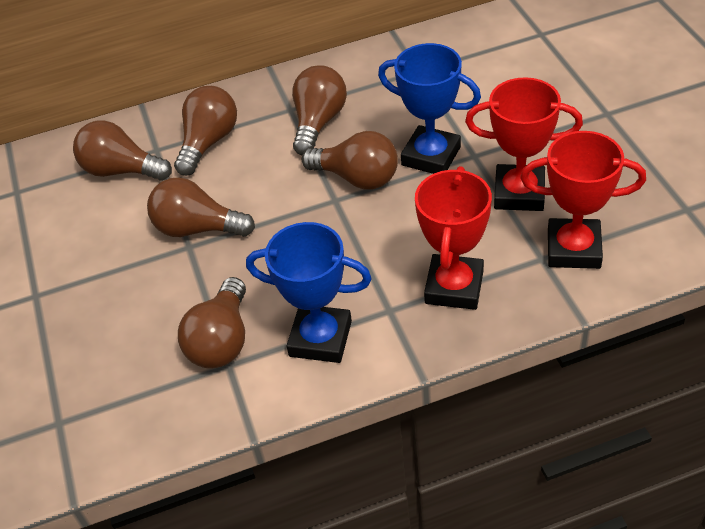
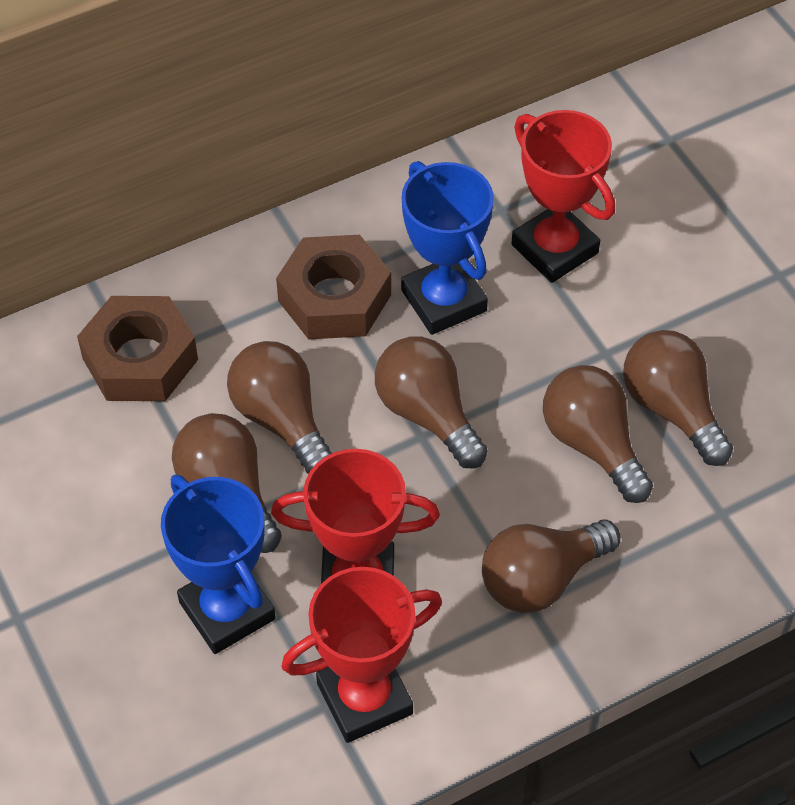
brown nut: 0 -> 2

